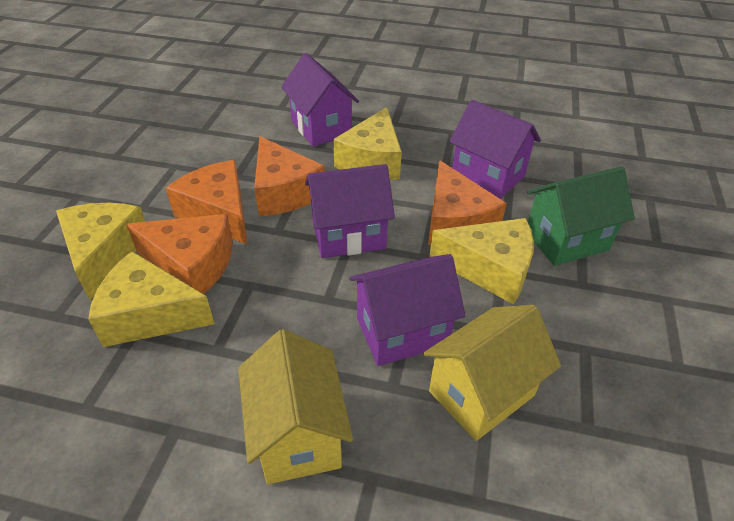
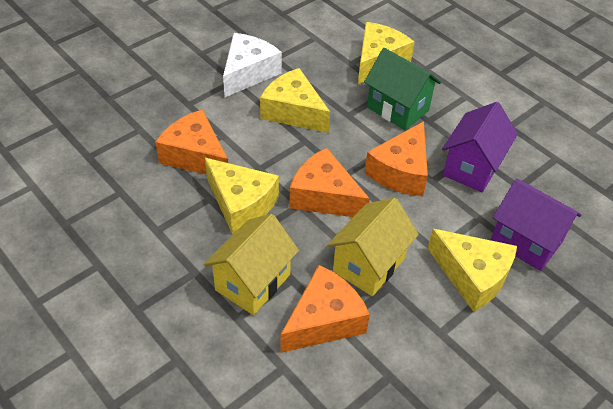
purple house: 4 -> 2
white cheese: 0 -> 1

